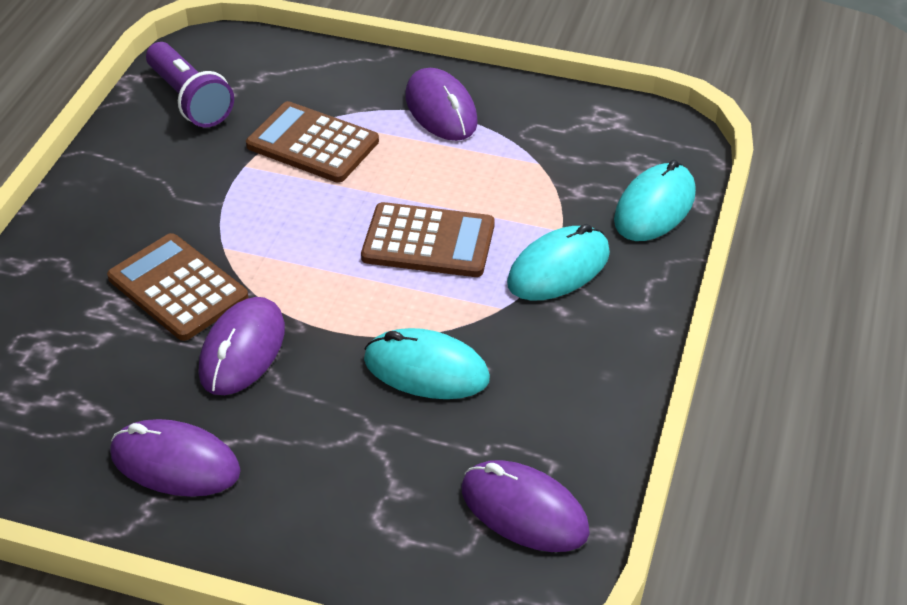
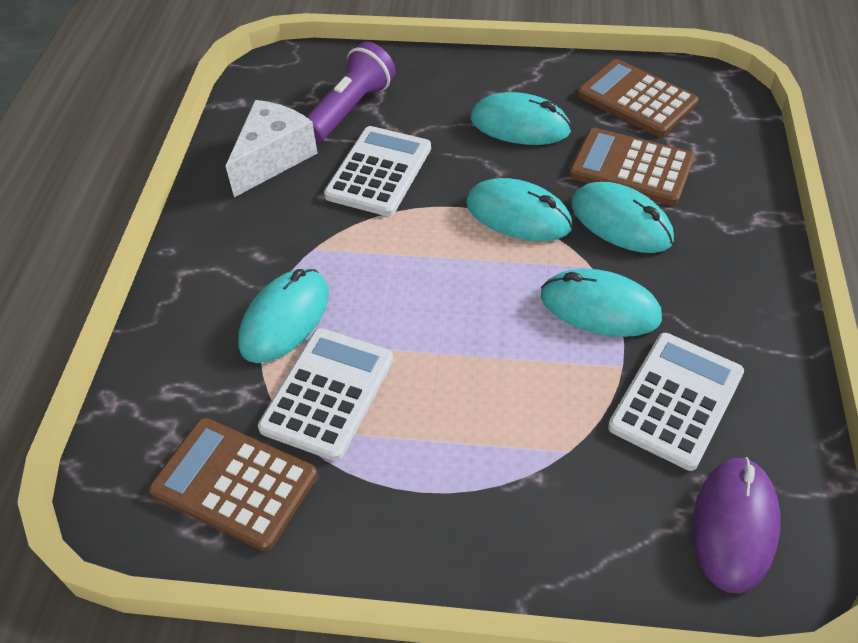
purple mouse: 4 -> 1
turquoise mouse: 3 -> 5
white calculator: 0 -> 3
white cheese: 0 -> 1

